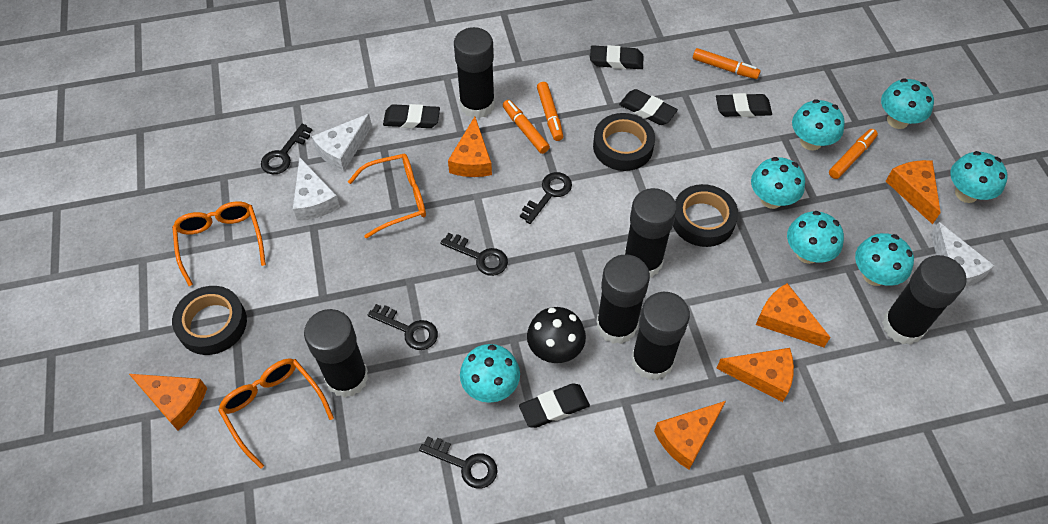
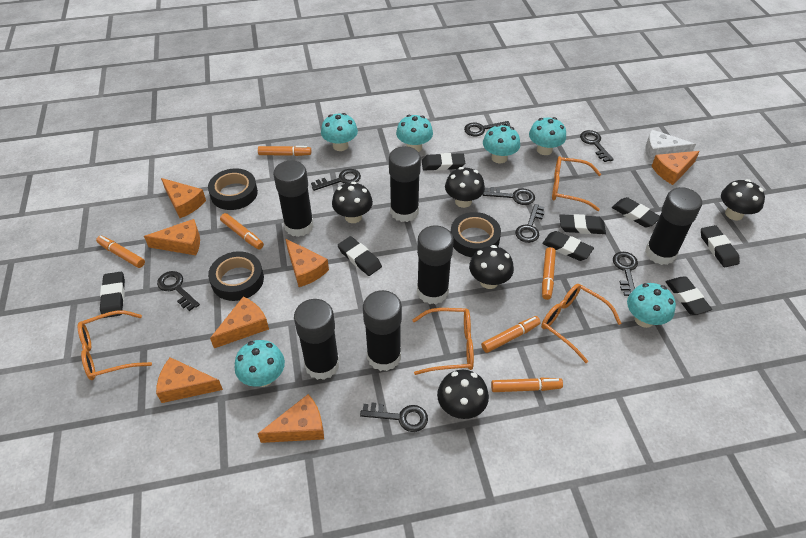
black eraser: 5 -> 8
black key: 5 -> 8
black mushroom: 1 -> 5
orange cheese: 6 -> 7
orange glasses: 3 -> 4
orange marker: 4 -> 6
turquoise mushroom: 7 -> 6
white cheese: 3 -> 1

